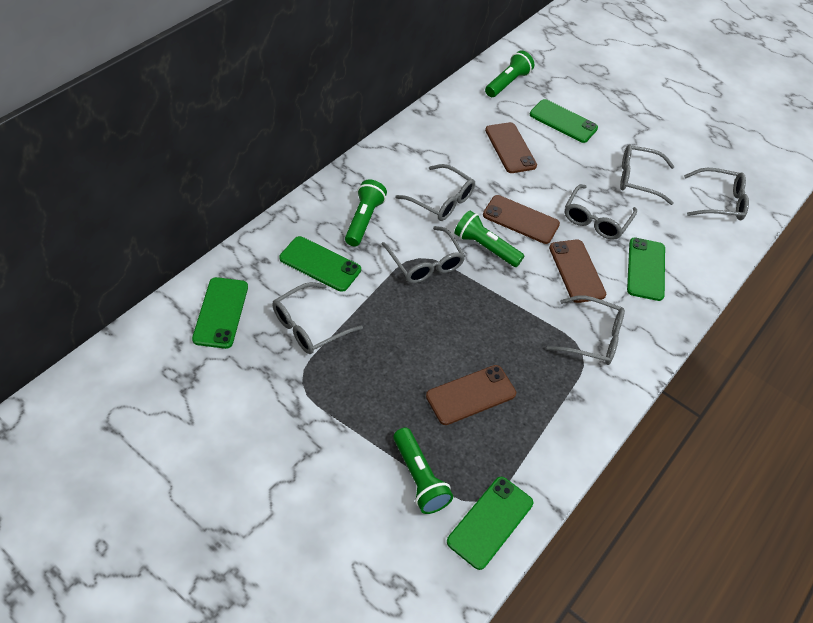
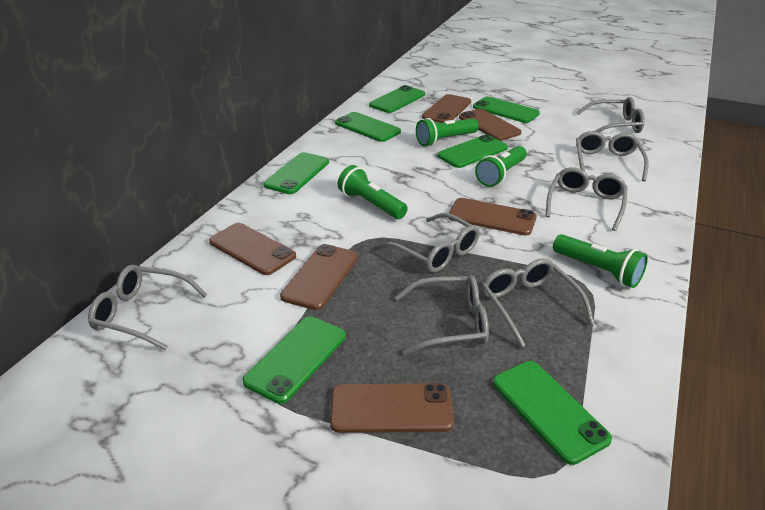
brown phone: 4 -> 6
green phone: 5 -> 7

